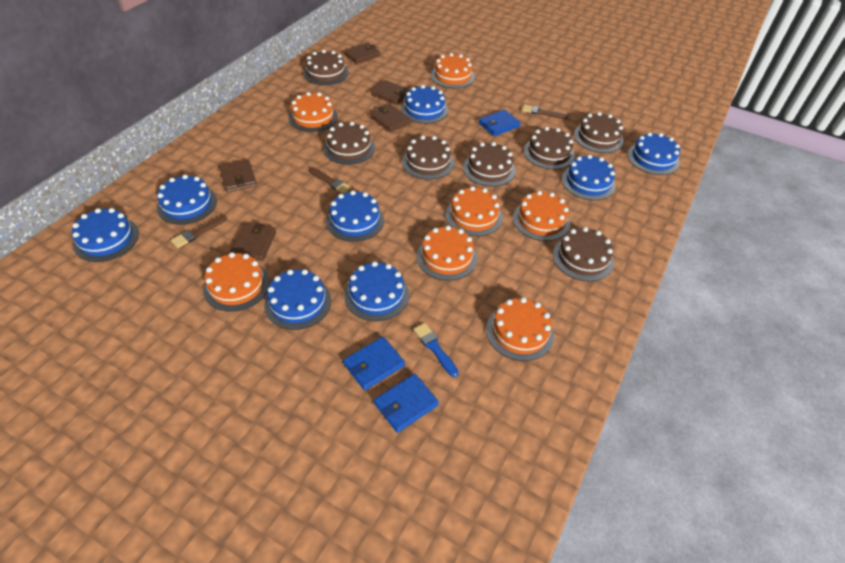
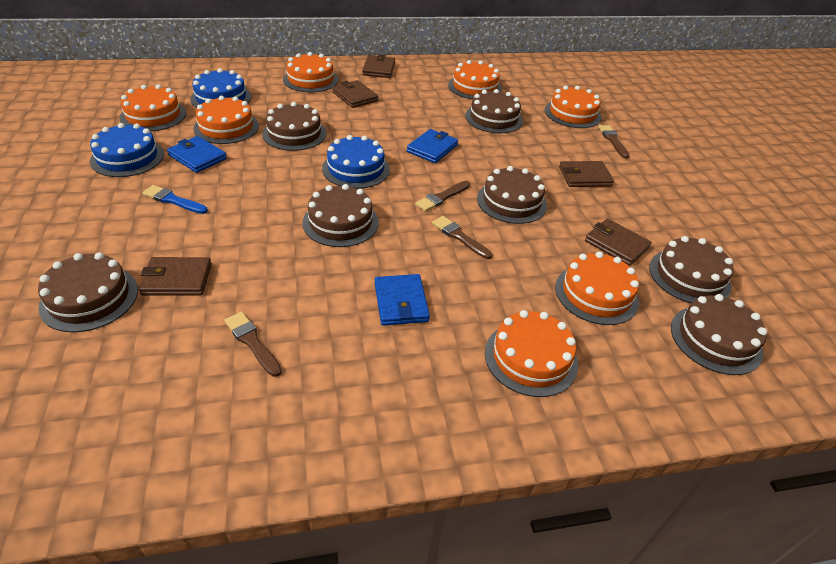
blue cake: 8 -> 3
brown brush: 3 -> 4

